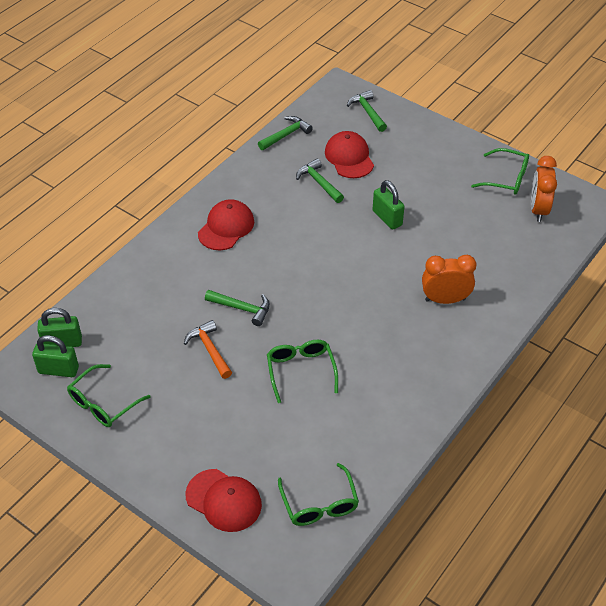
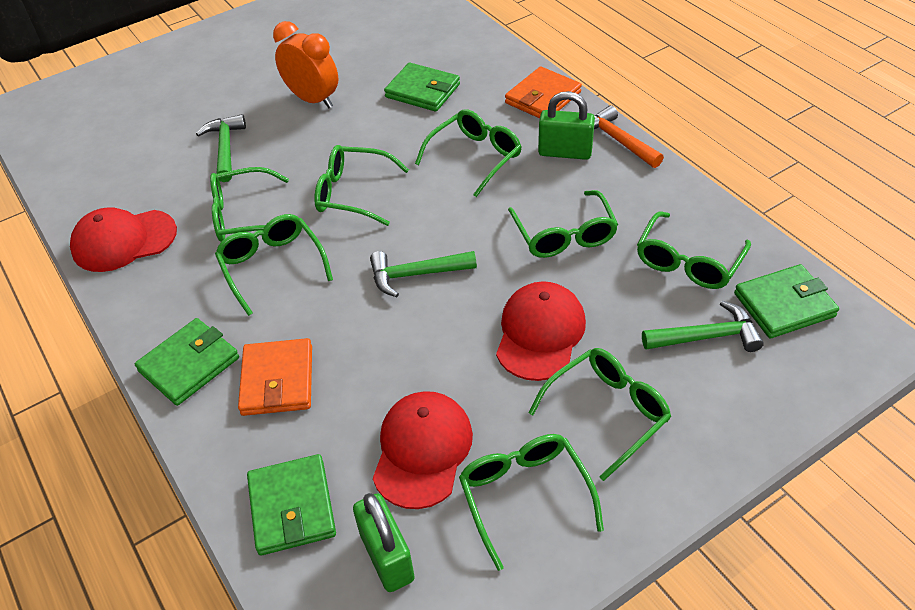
green glasses: 4 -> 8
green hammer: 4 -> 3
green padlock: 3 -> 2
green wallet: 0 -> 4
orange clock: 2 -> 1
orange wallet: 0 -> 2

